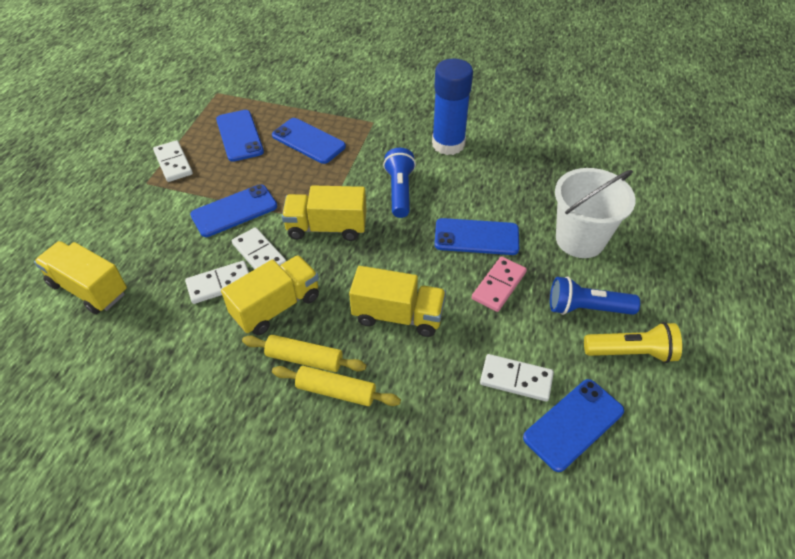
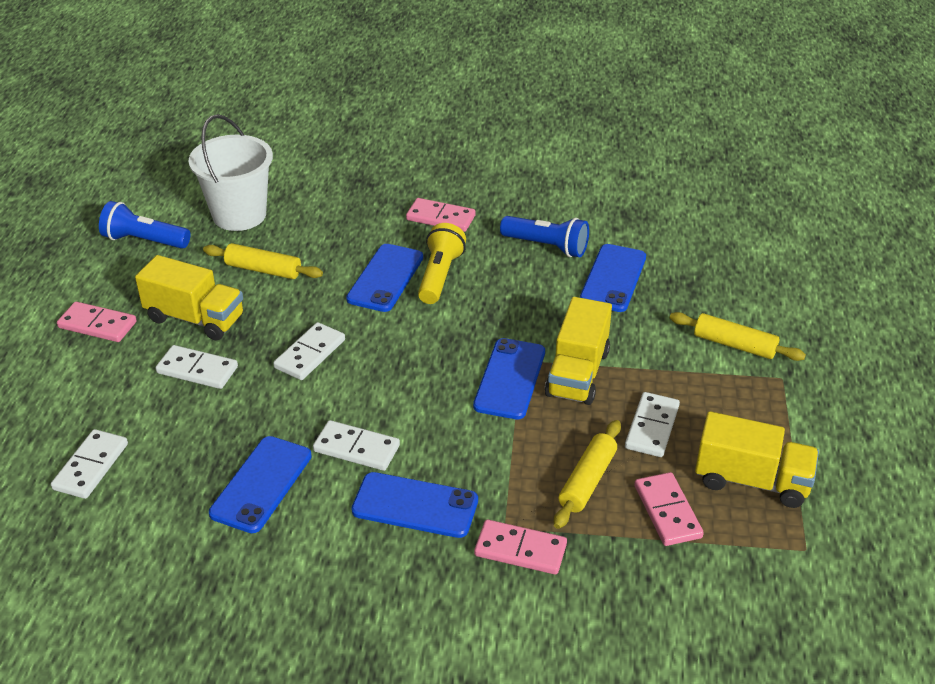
blue glue stick: 1 -> 0
pink domino: 1 -> 4
white domino: 4 -> 5
yellow rolling pin: 2 -> 3
yellow truck: 4 -> 3

